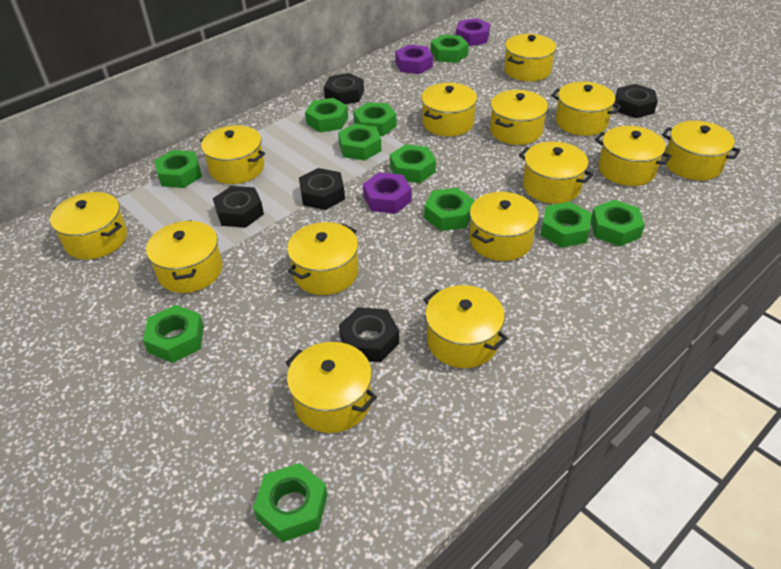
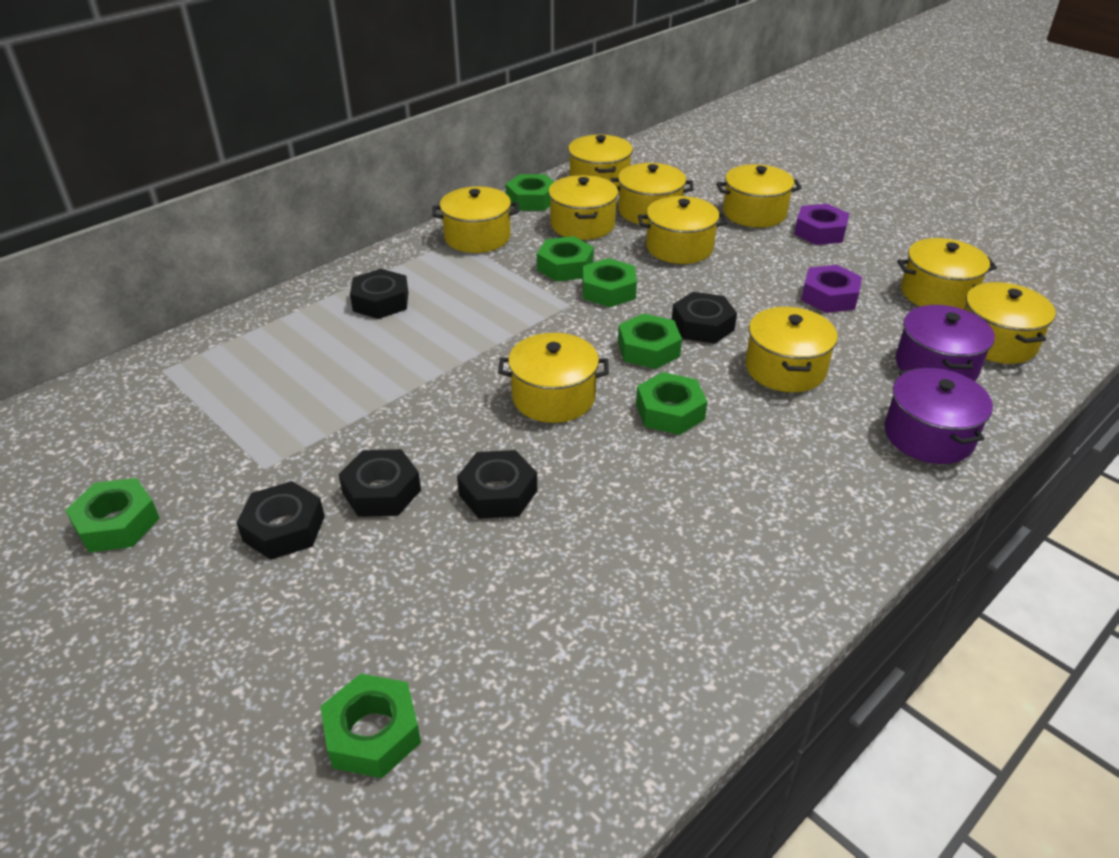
green nut: 11 -> 7
purple nut: 3 -> 2
purple pot: 0 -> 2
yellow pot: 14 -> 10

